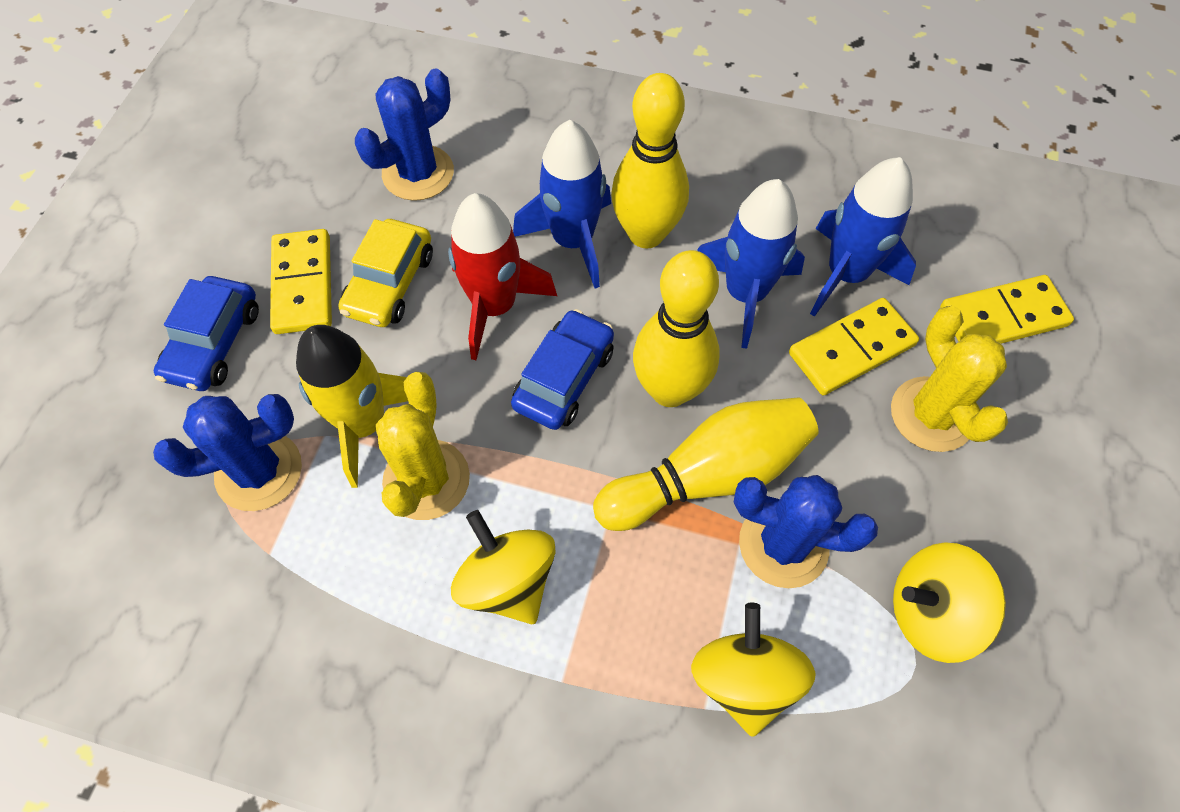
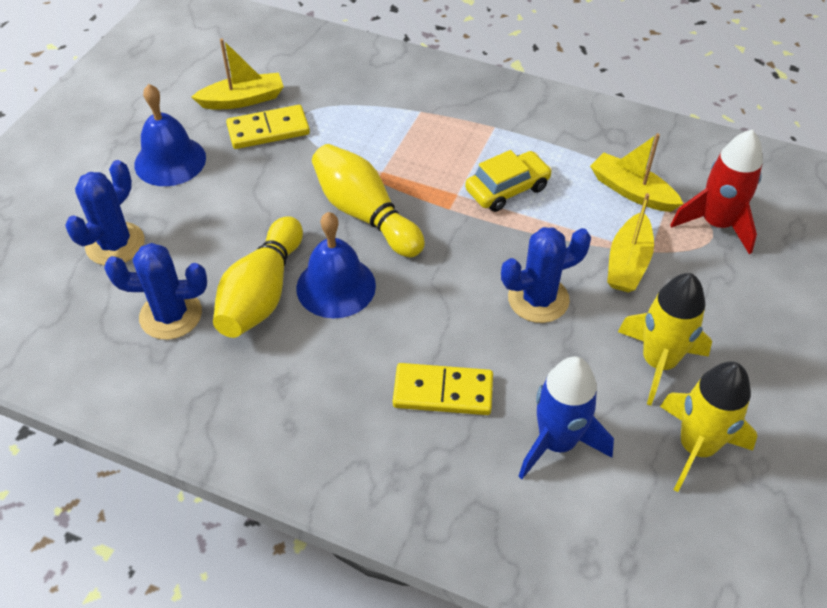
blue bell: 0 -> 2
blue car: 2 -> 0
blue rocket: 3 -> 1
yellow boat: 0 -> 3
yellow bowling pin: 3 -> 2
yellow cactus: 2 -> 0
yellow domino: 3 -> 2
yellow rocket: 1 -> 2
yellow spinning top: 3 -> 0

